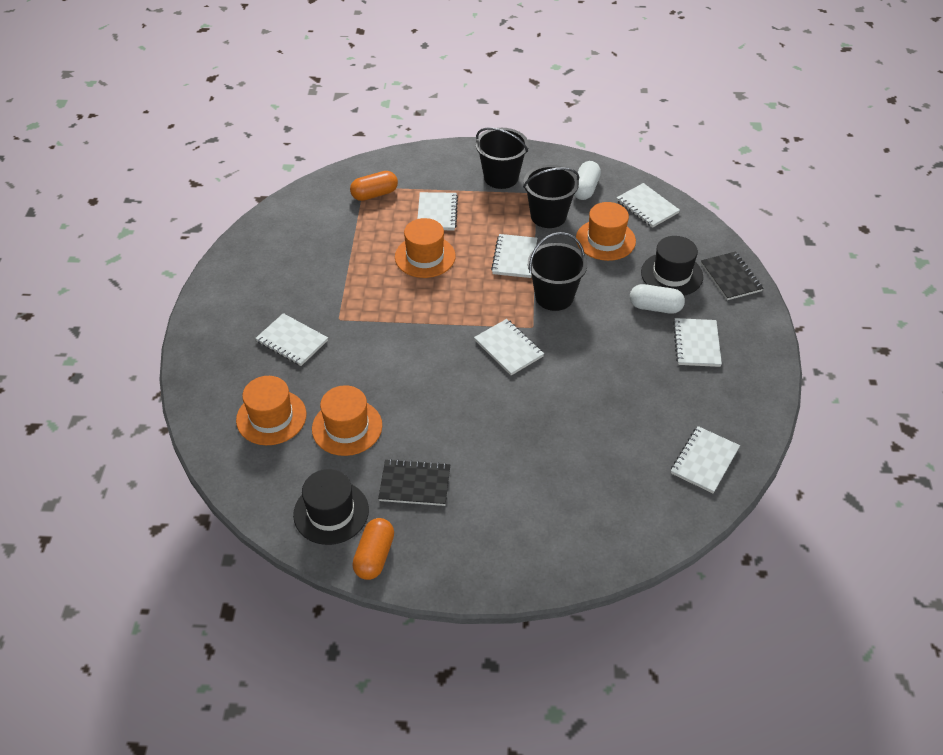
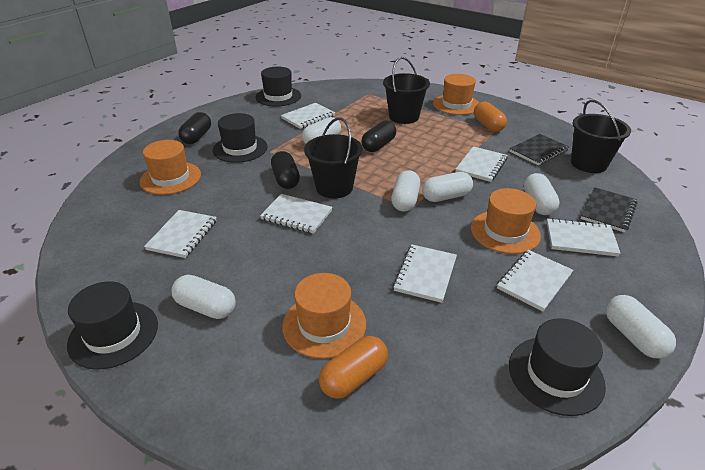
black capsule: 0 -> 3
black hat: 2 -> 4
white capsule: 2 -> 6

